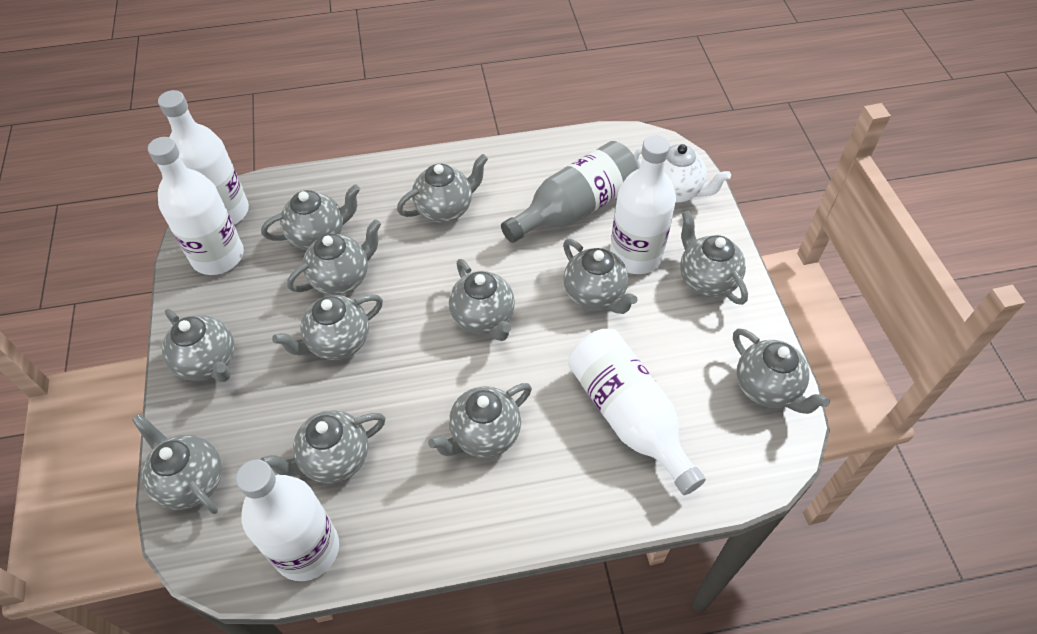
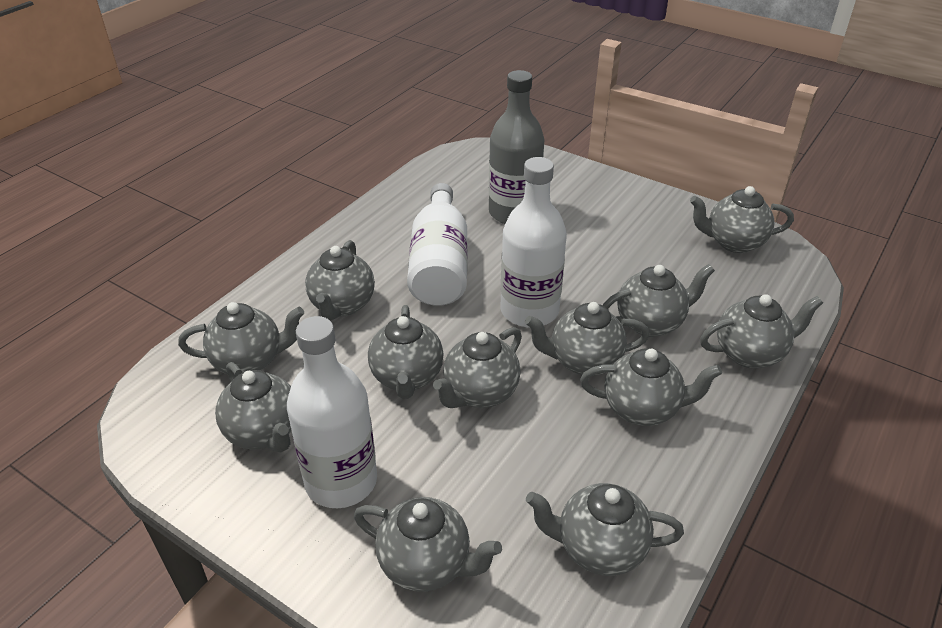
white bottle: 5 -> 3
white teapot: 1 -> 0

